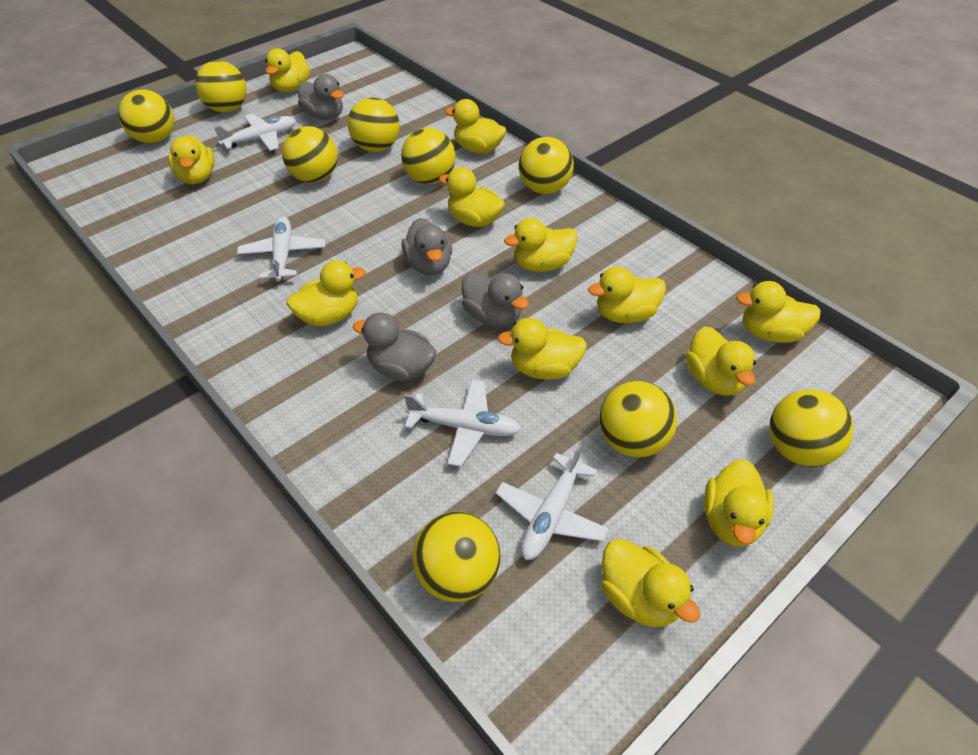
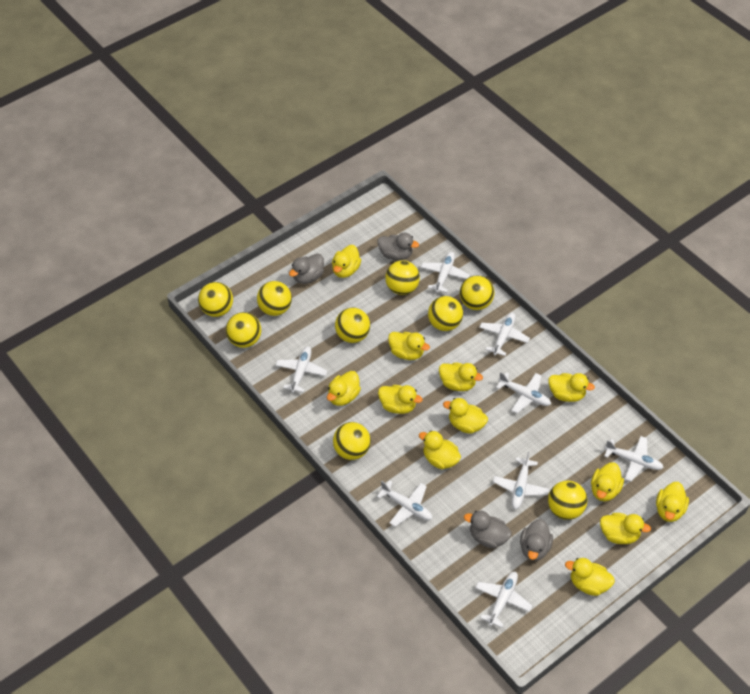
white plane: 4 -> 8

